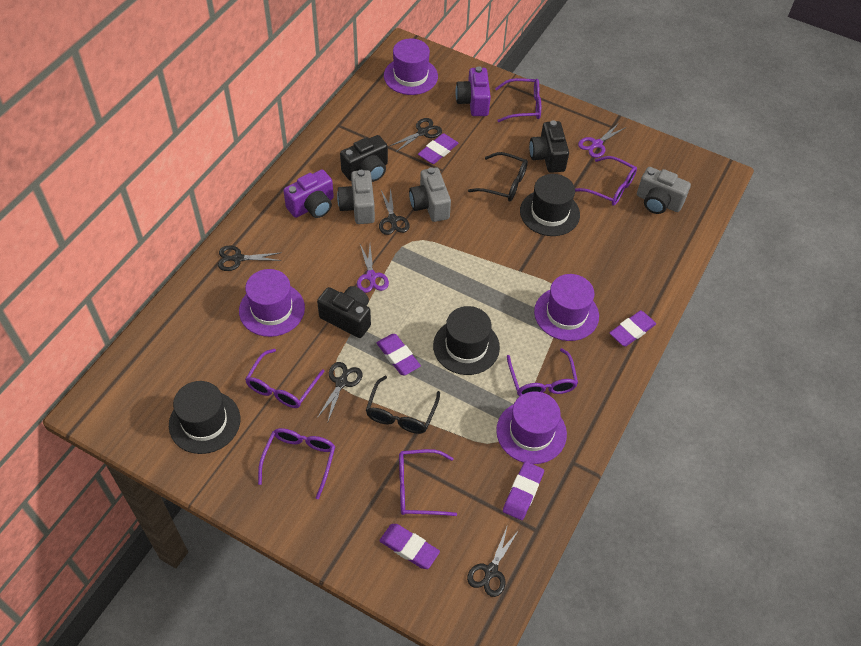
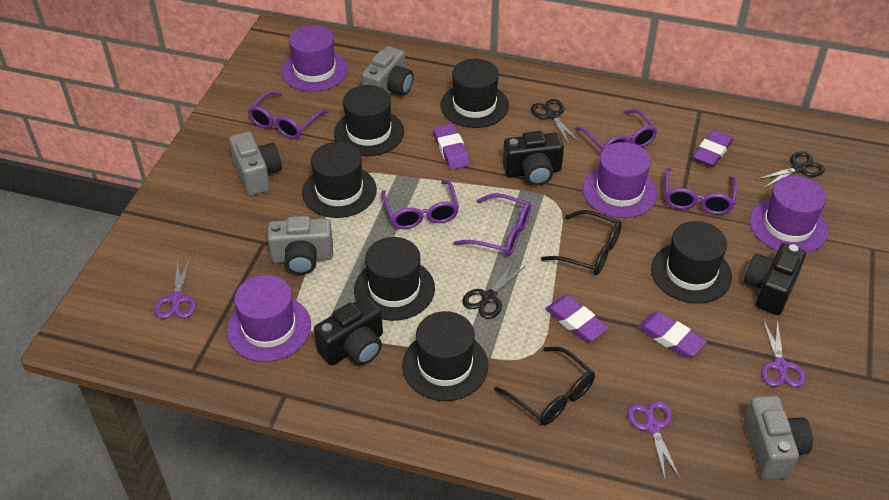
black hat: 3 -> 6
black scissors: 5 -> 3
grey camera: 3 -> 4
purple camera: 2 -> 0
purple eraser: 5 -> 4
purple glasses: 6 -> 5
purple scissors: 2 -> 3

